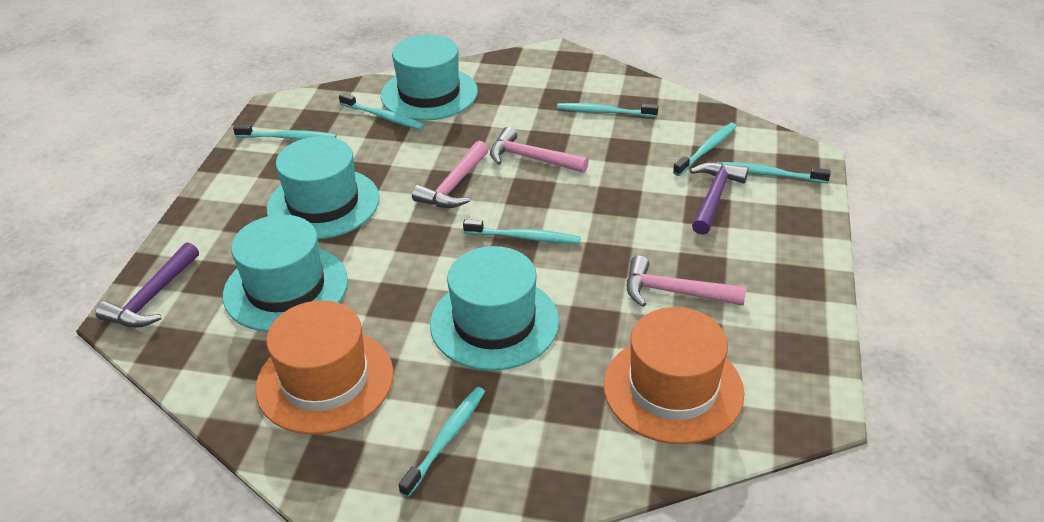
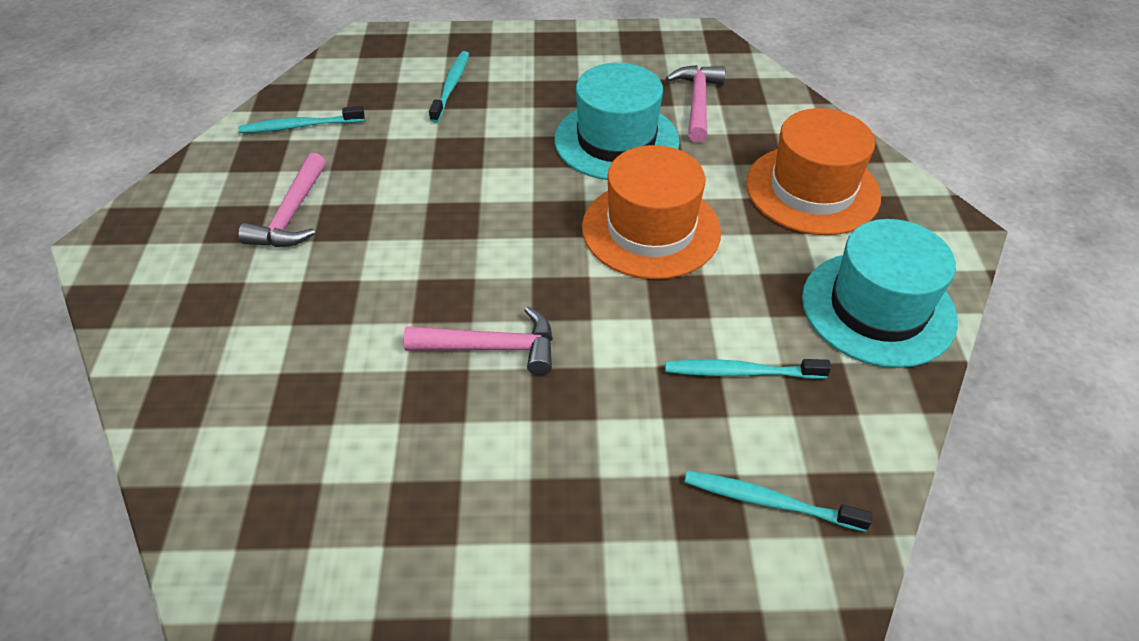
purple hammer: 2 -> 0
turquoise hat: 4 -> 2
turquoise toothbrush: 7 -> 4

